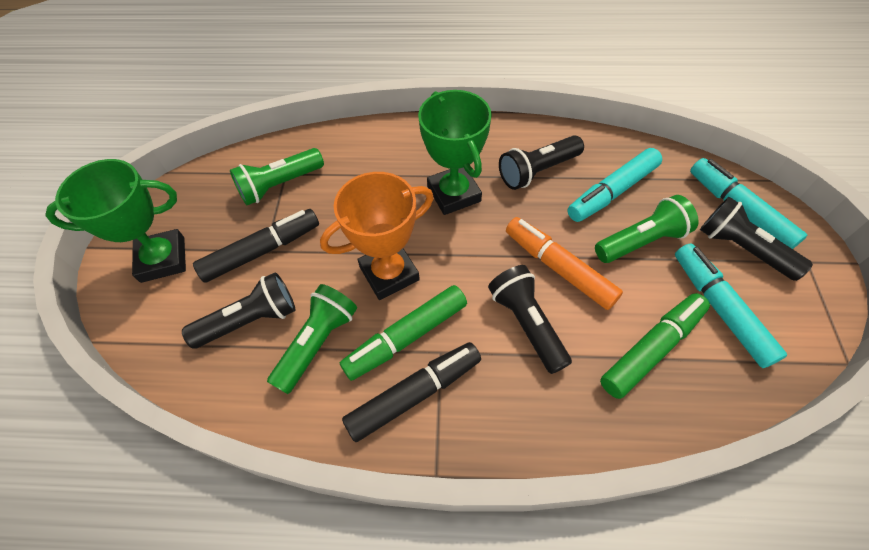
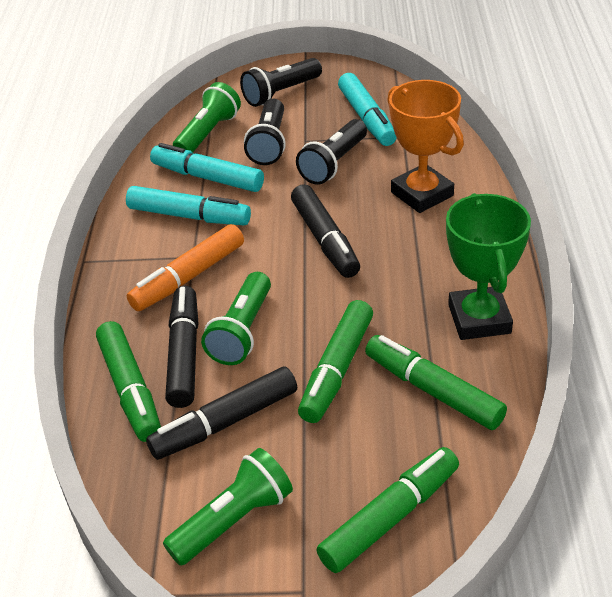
black flashlight: 4 -> 3
black marker: 2 -> 3
green marker: 2 -> 4
green trophy: 2 -> 1

